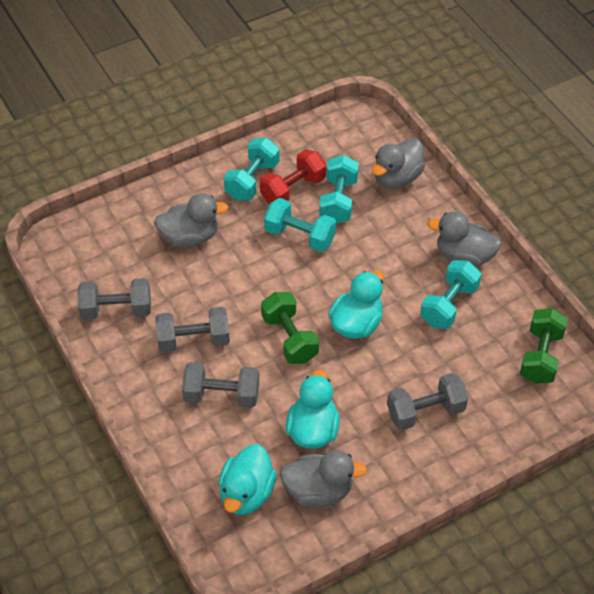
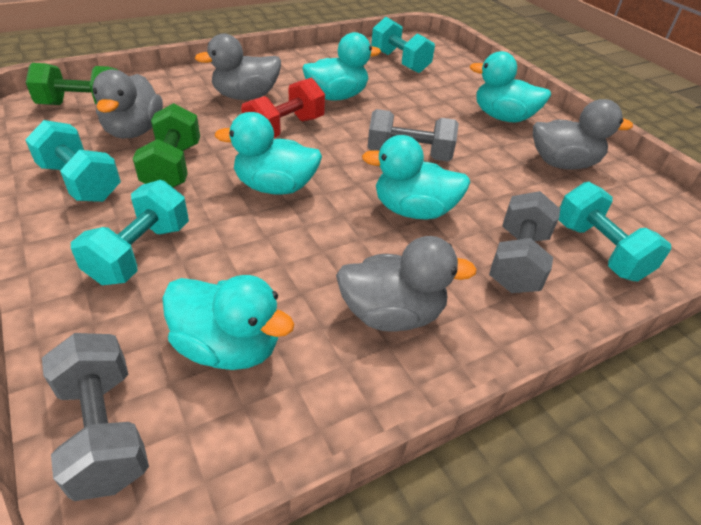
grey dumbbell: 4 -> 3
turquoise duck: 3 -> 5

